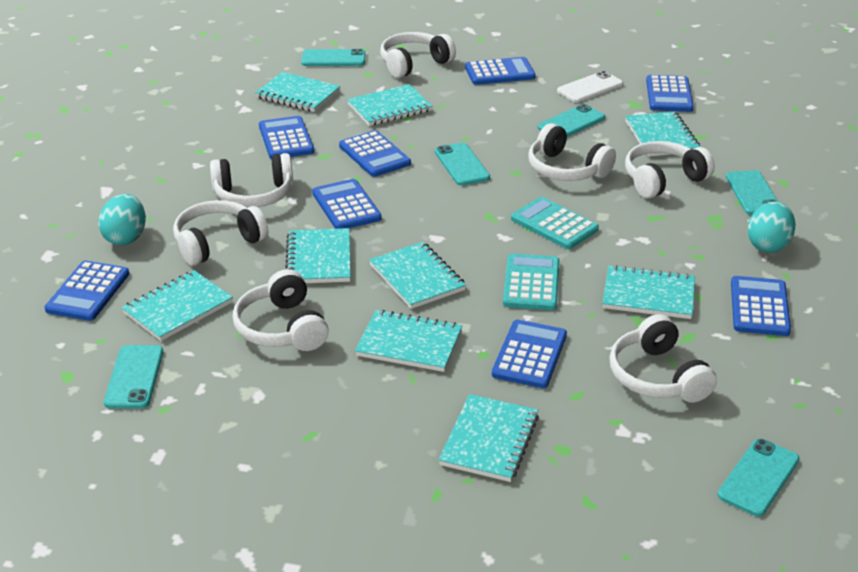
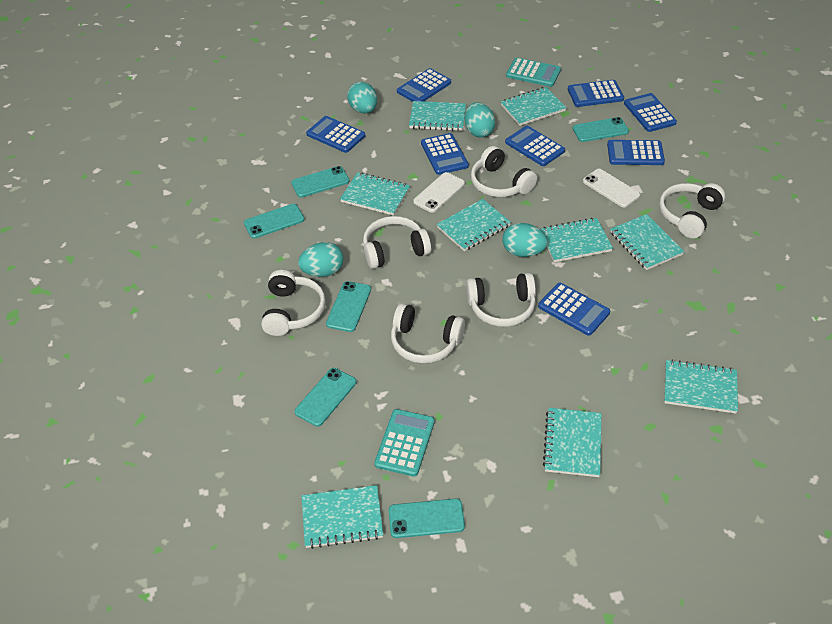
turquoise egg: 2 -> 4
white headphones: 7 -> 6
white phone: 1 -> 2

